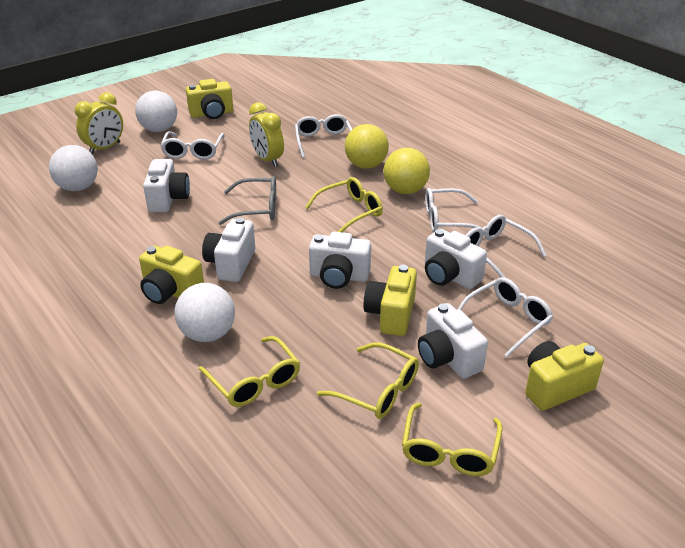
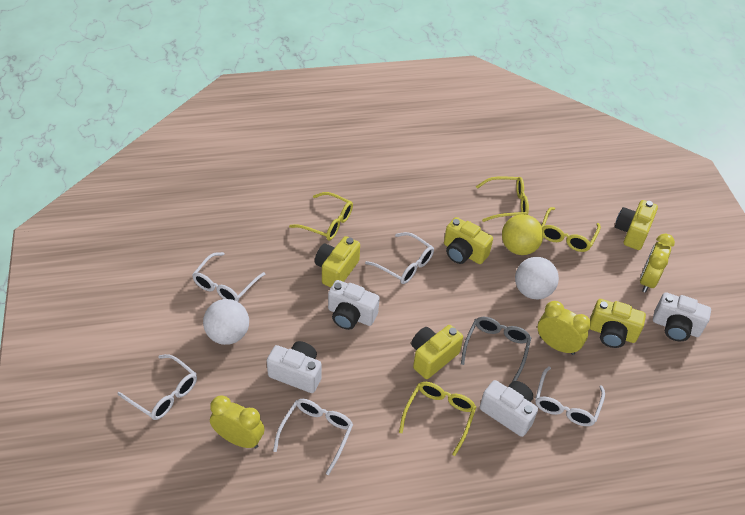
white ball: 3 -> 2
white camera: 5 -> 4
yellow ball: 2 -> 1
yellow camera: 4 -> 5
yellow clock: 2 -> 3

